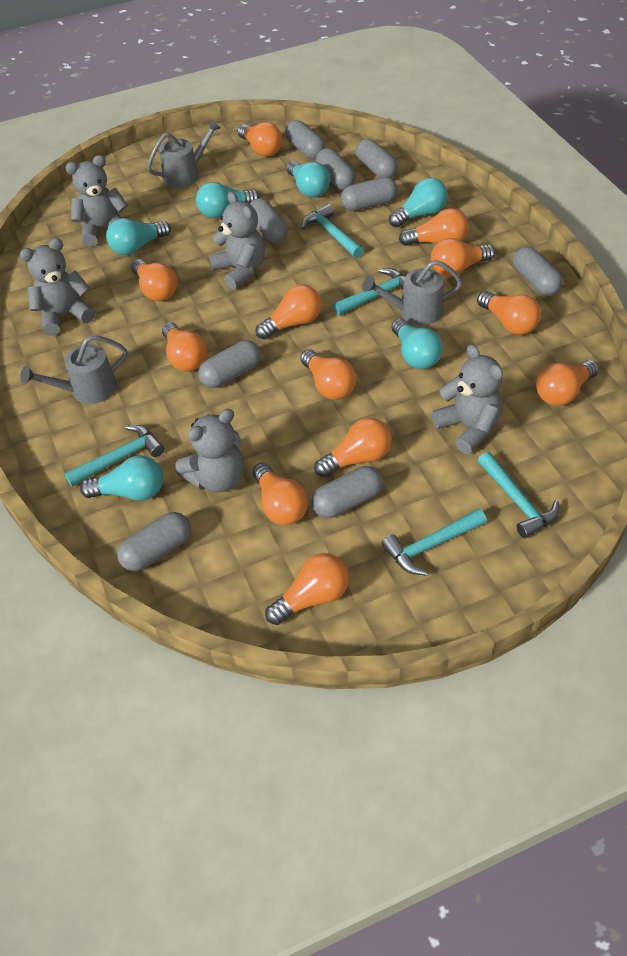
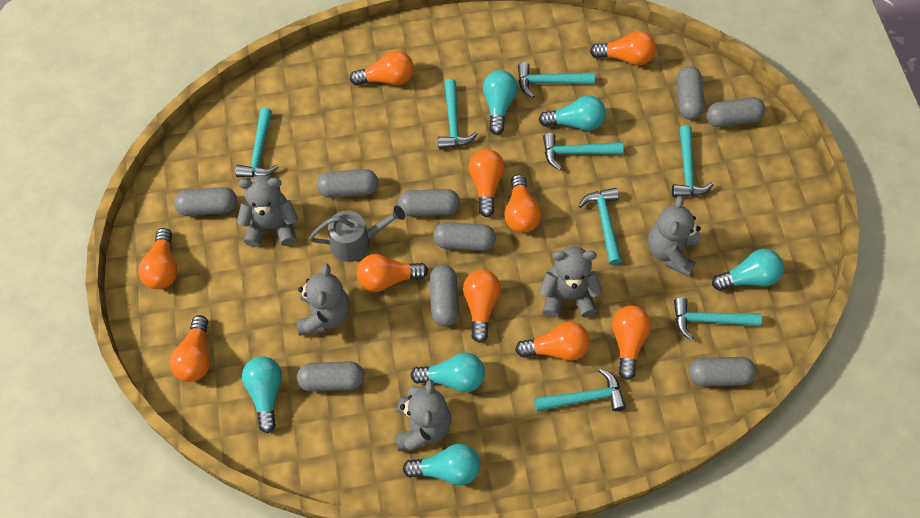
grey watering can: 3 -> 1
orange light bulb: 12 -> 10
turquoise hammer: 5 -> 8

